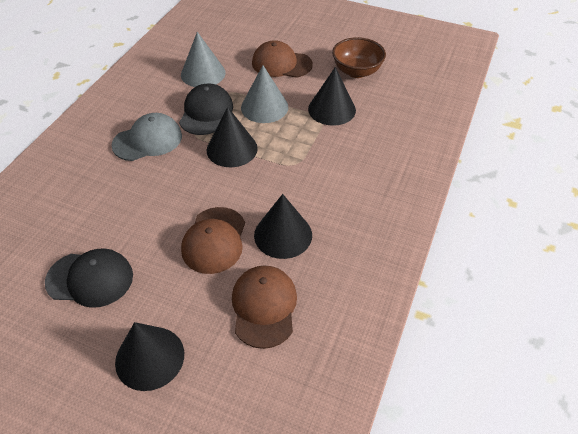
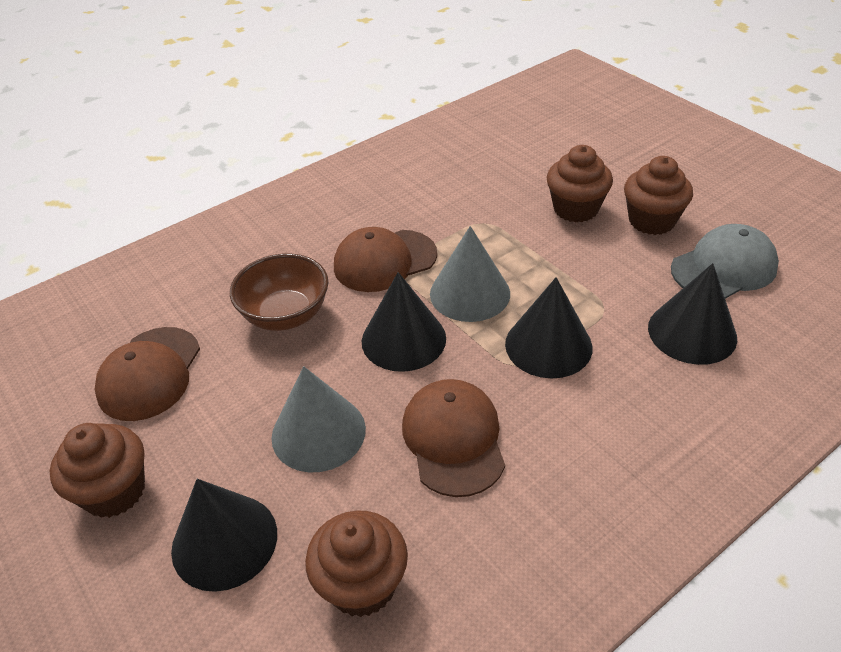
black cap: 2 -> 0
brown cupcake: 0 -> 4

